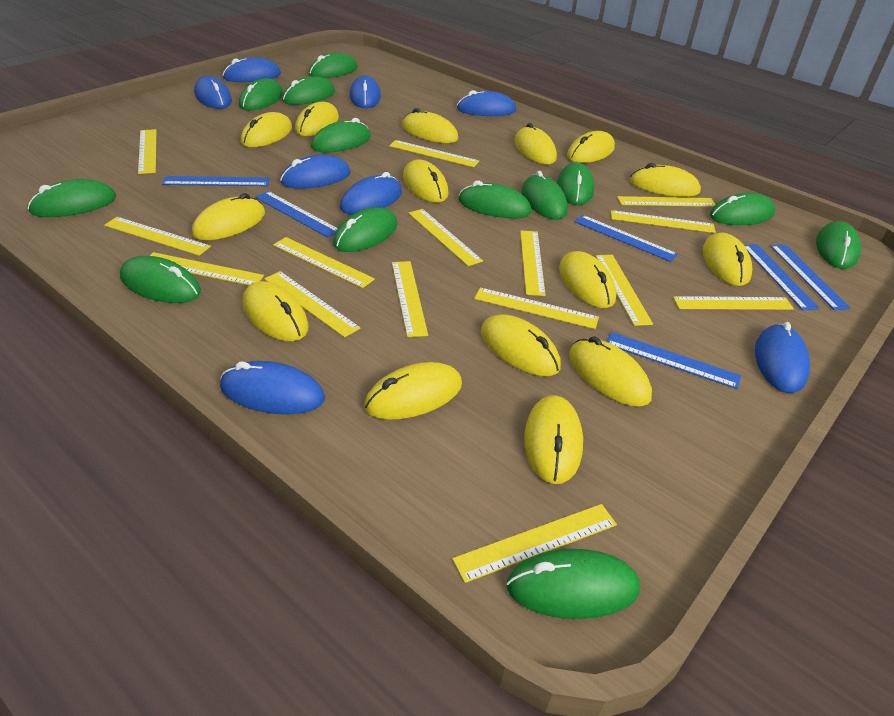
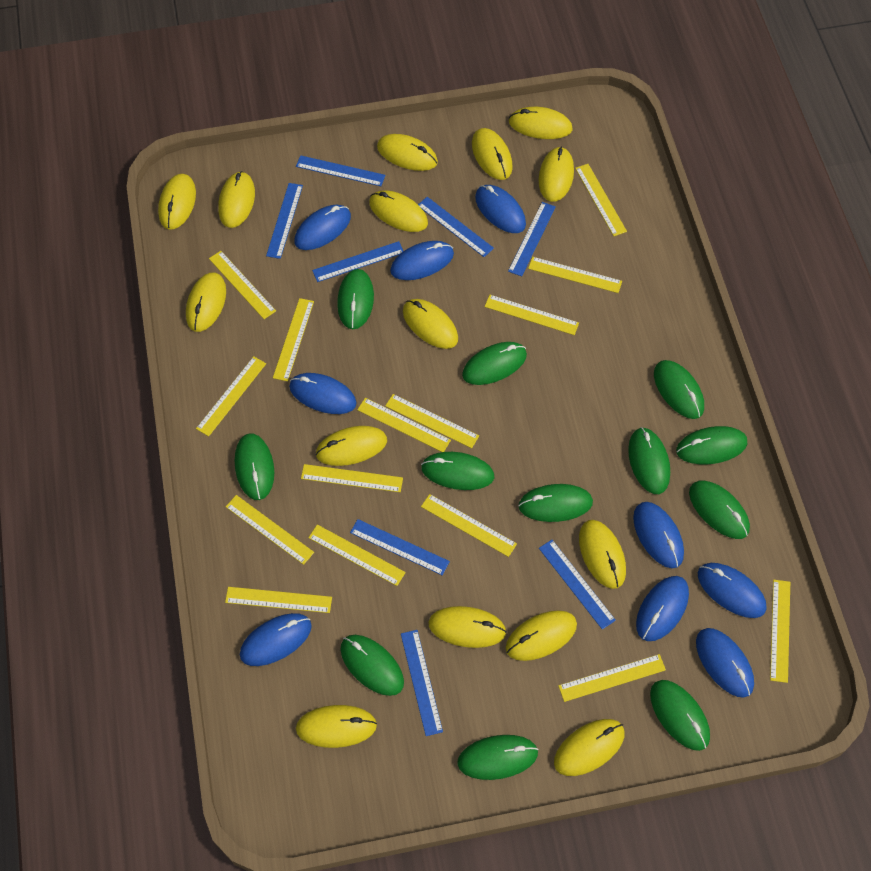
blue mouse: 8 -> 9
blue ruler: 6 -> 8
green mouse: 13 -> 12

